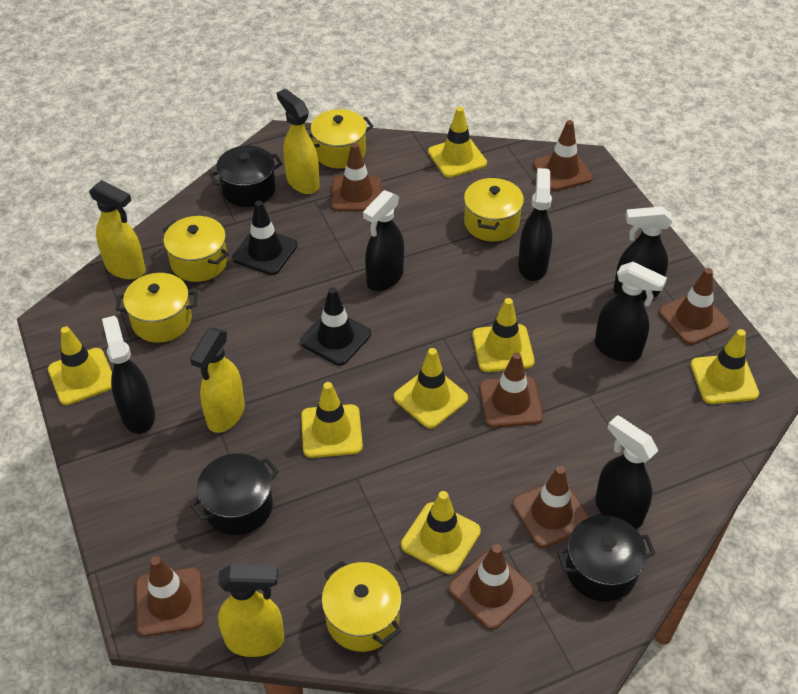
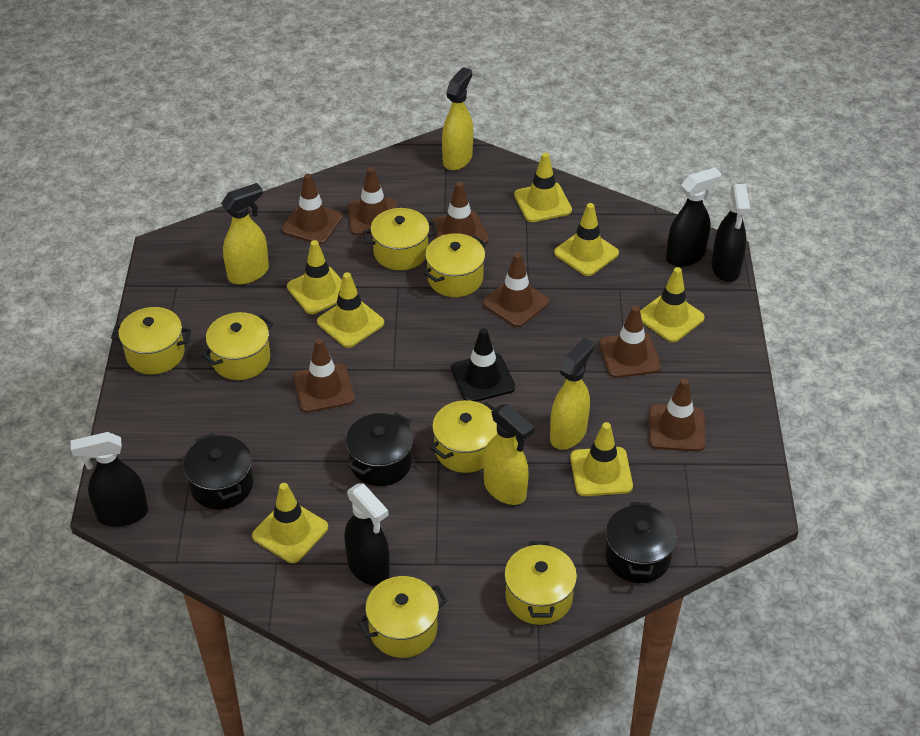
black spray bottle: 6 -> 4
black traffic cone: 2 -> 1
yellow pot: 5 -> 7

